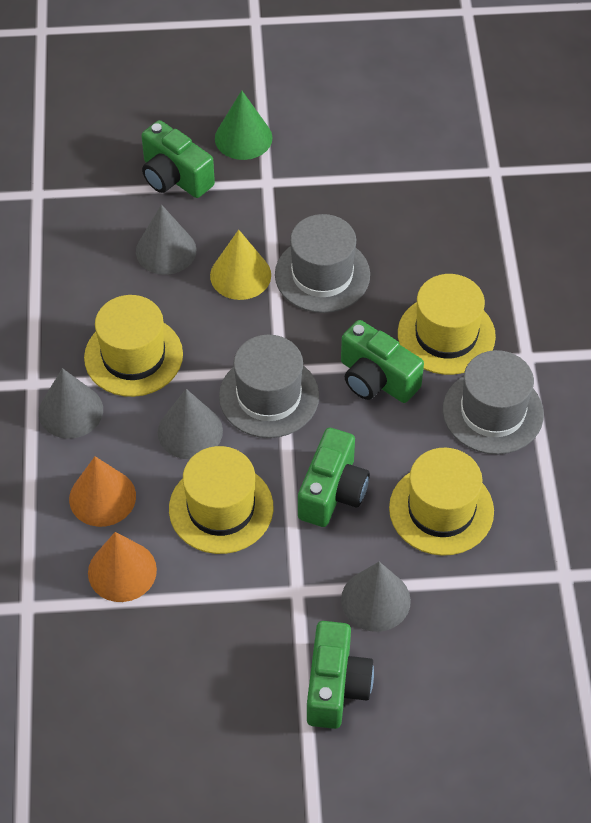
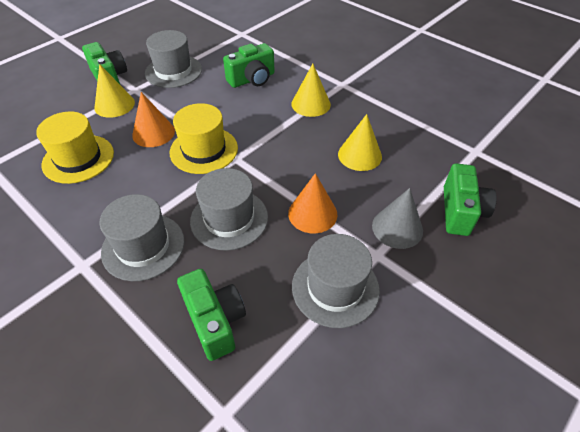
green cone: 1 -> 0
grey cone: 4 -> 1
grey hat: 3 -> 4
yellow cone: 1 -> 3
yellow hat: 4 -> 2

